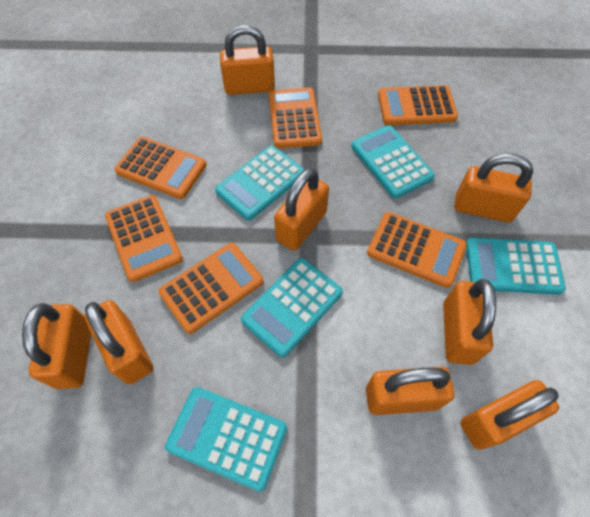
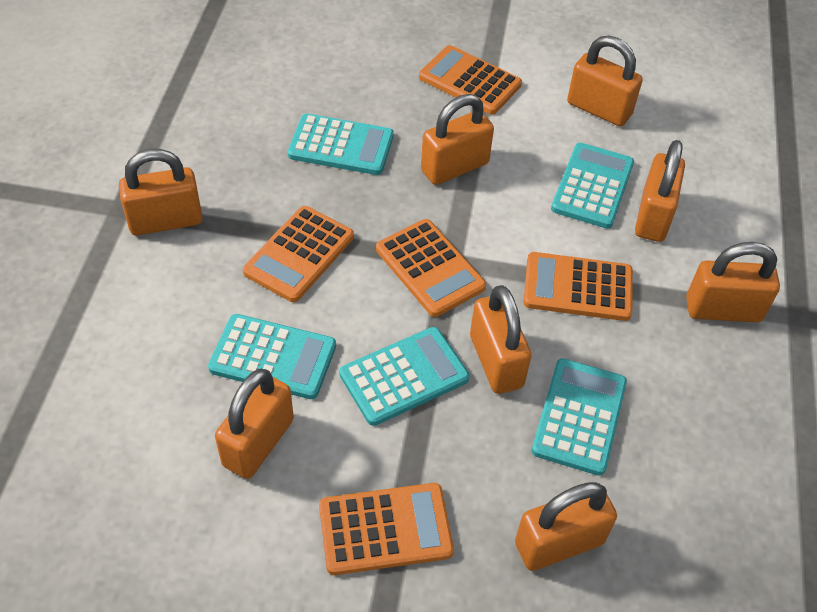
orange calculator: 6 -> 5

